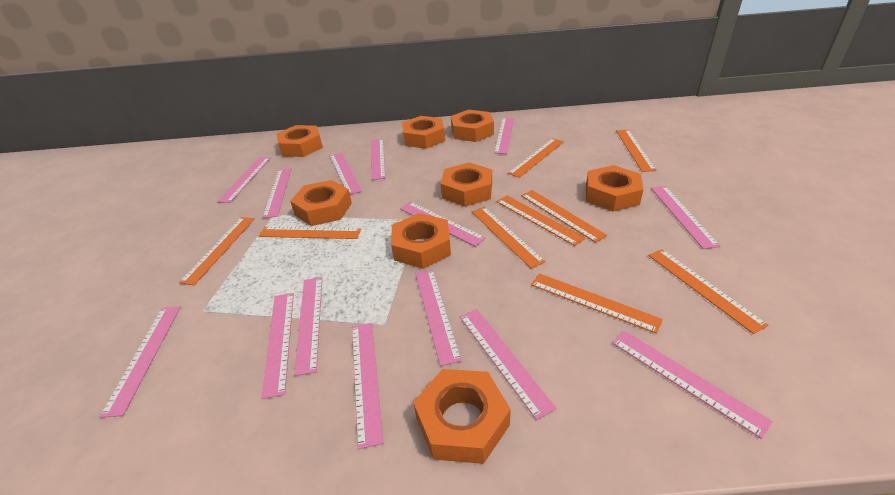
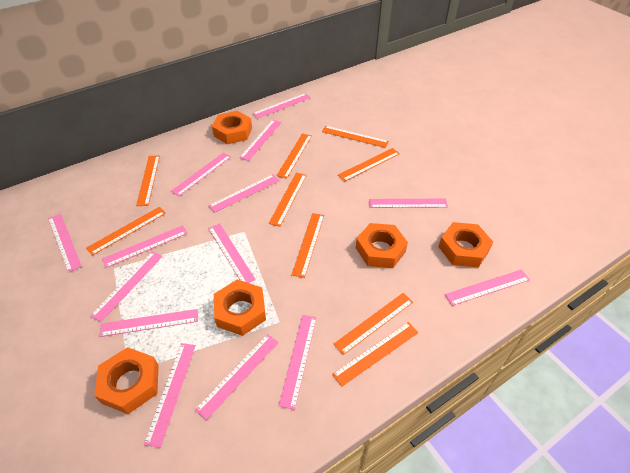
orange nut: 8 -> 5

